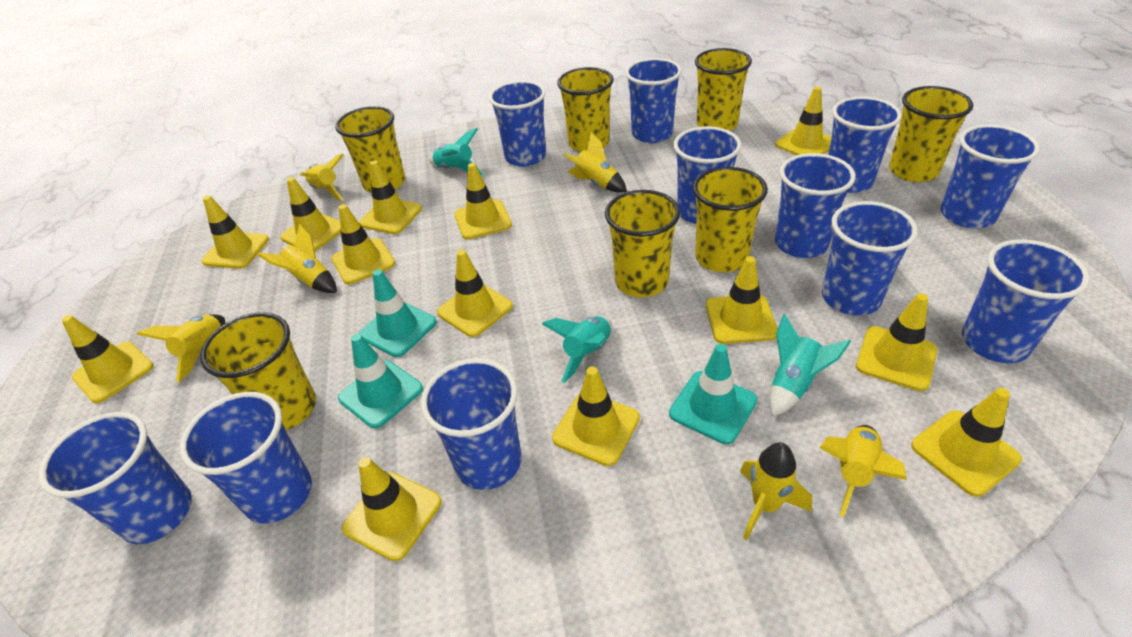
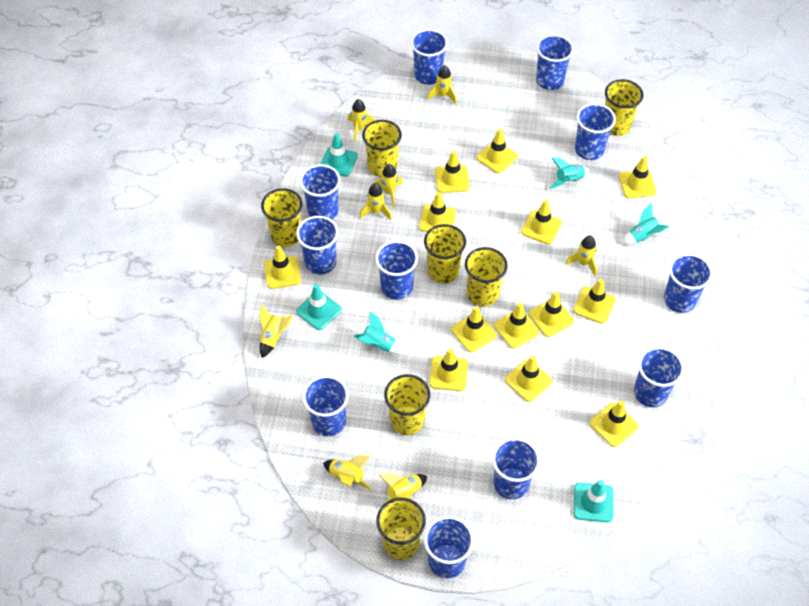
yellow rocket: 6 -> 8

